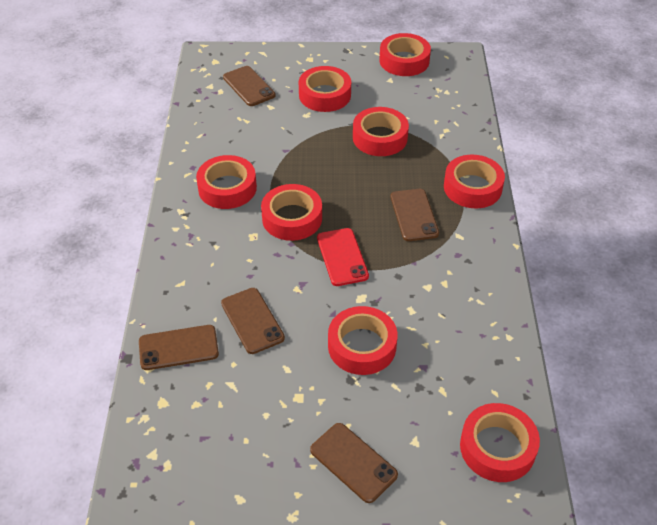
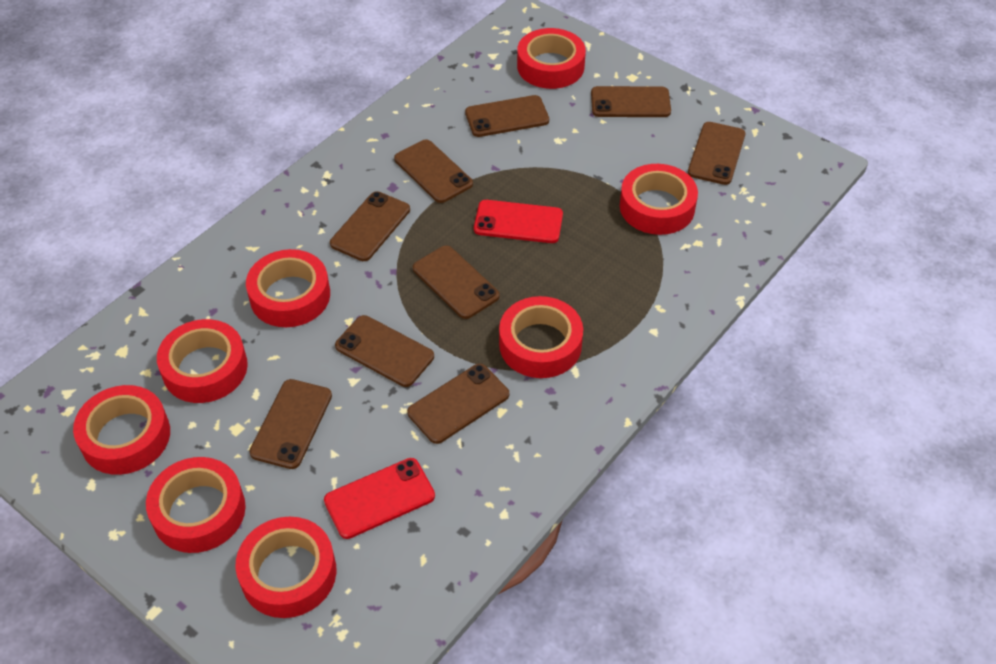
brown phone: 5 -> 9
red phone: 1 -> 2

